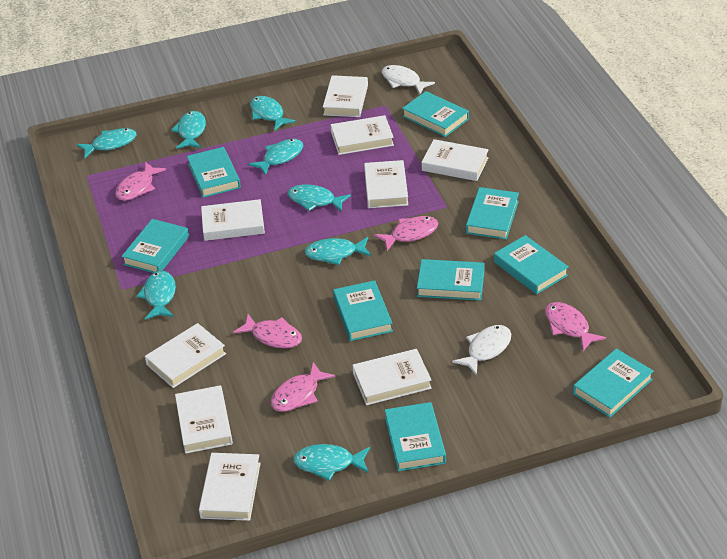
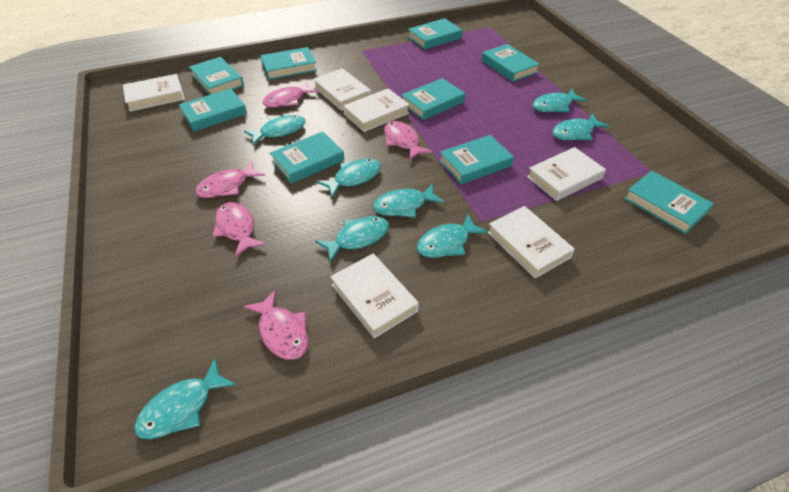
white book: 9 -> 6
white fish: 2 -> 0

